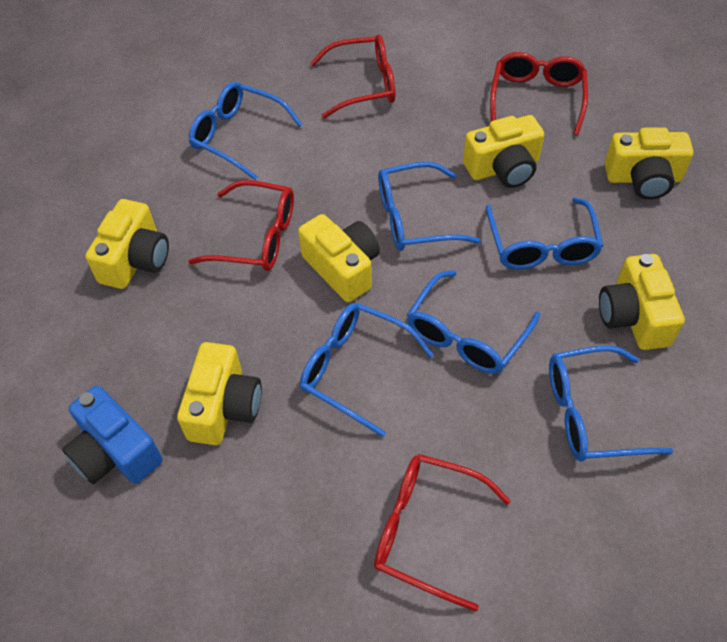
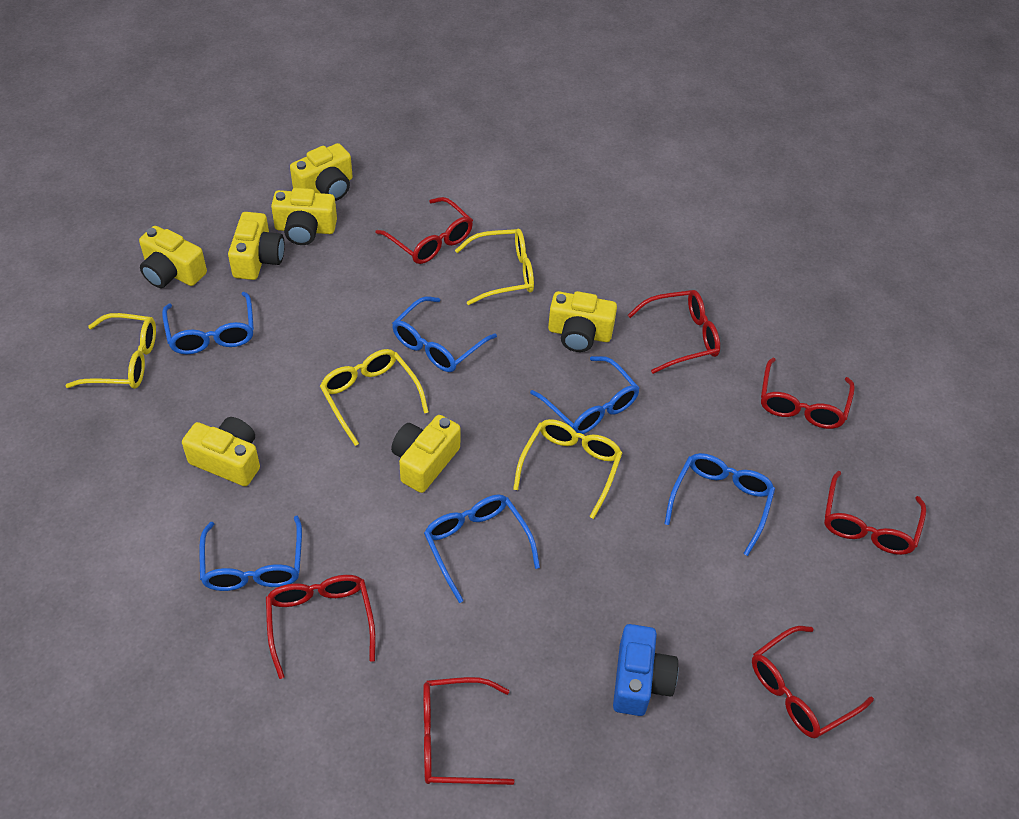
red glasses: 4 -> 7
yellow camera: 6 -> 7
yellow glasses: 0 -> 4

